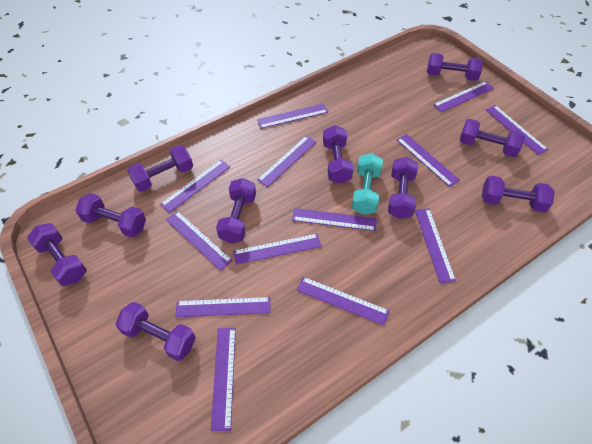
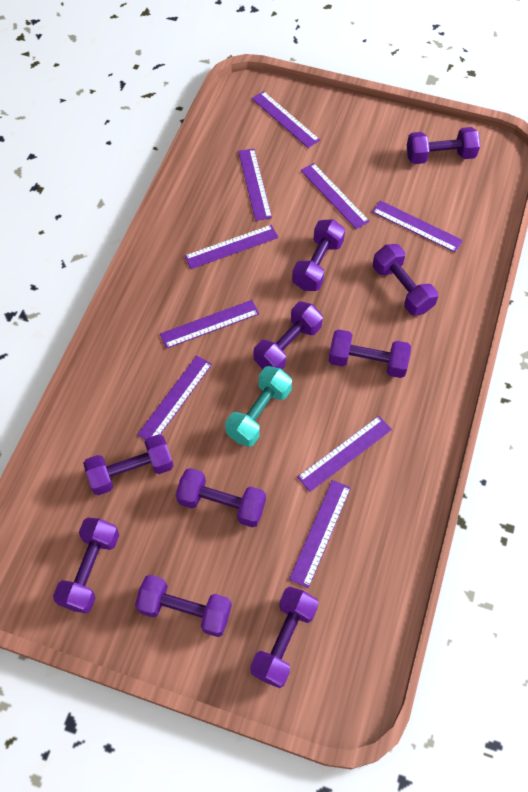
purple ruler: 13 -> 9

